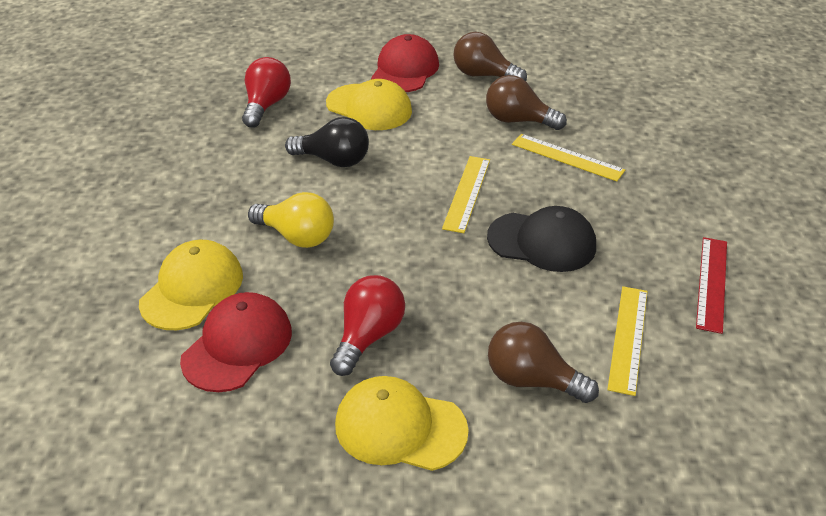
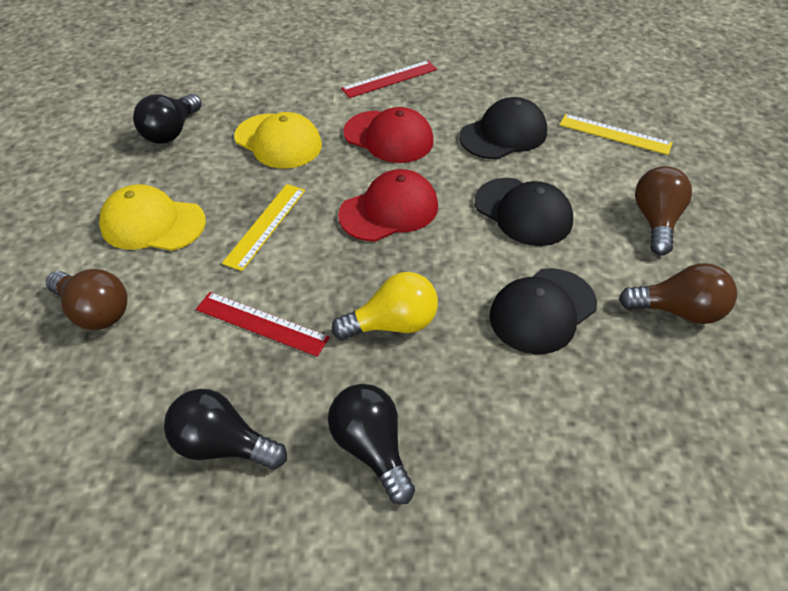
black cap: 1 -> 3
black light bulb: 1 -> 3
red light bulb: 2 -> 0
red ruler: 1 -> 2
yellow cap: 3 -> 2
yellow ruler: 3 -> 2

